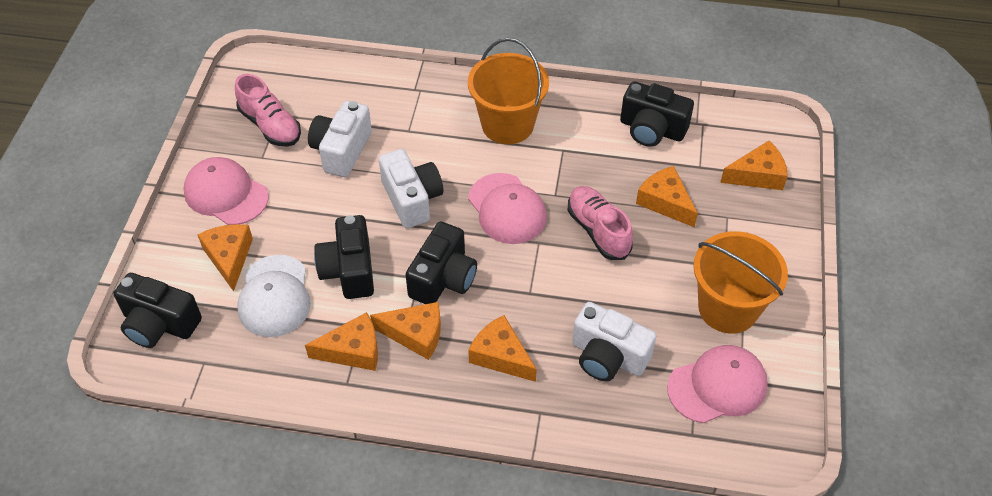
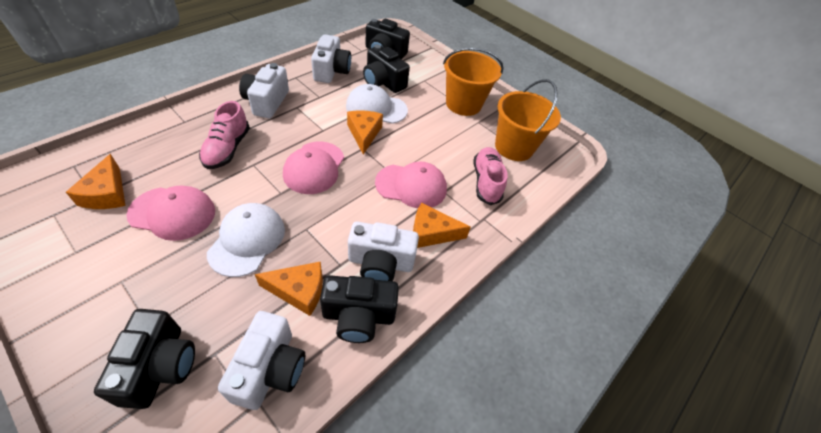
orange cheese: 6 -> 4
white camera: 3 -> 4
white cap: 1 -> 2

